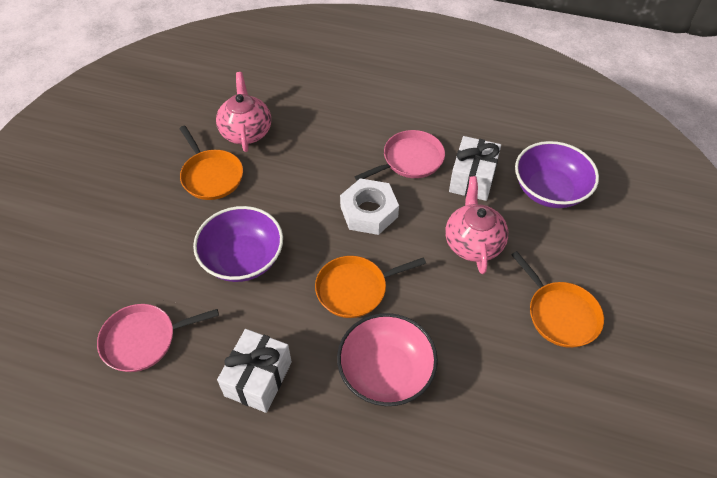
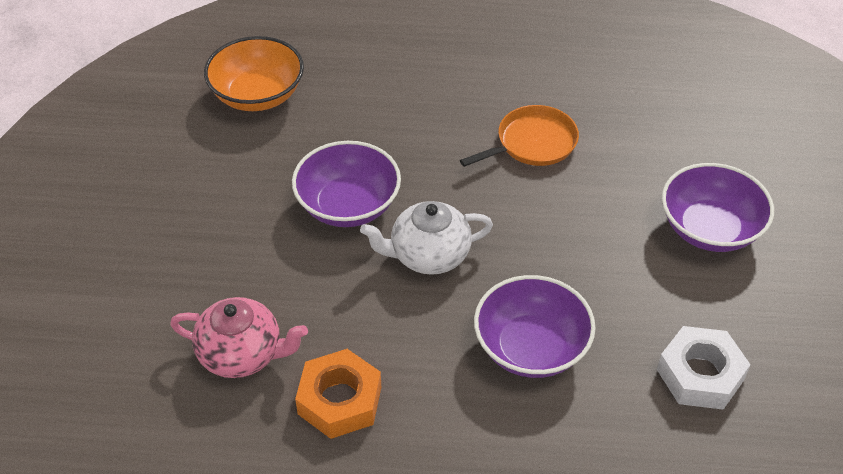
orange bowl: 0 -> 1
orange nut: 0 -> 1
orange pan: 3 -> 1
pink bowl: 1 -> 0
pink pan: 2 -> 0
pink teapot: 2 -> 1
purple bowl: 2 -> 3
white gift: 2 -> 0
white teapot: 0 -> 1

